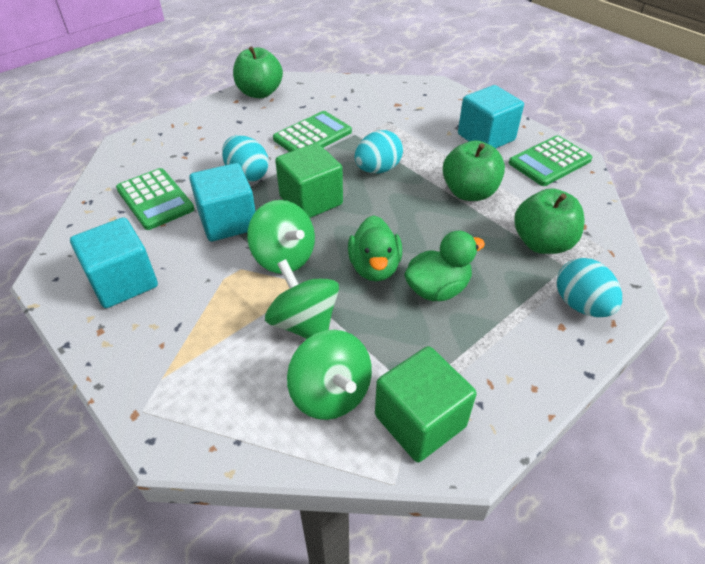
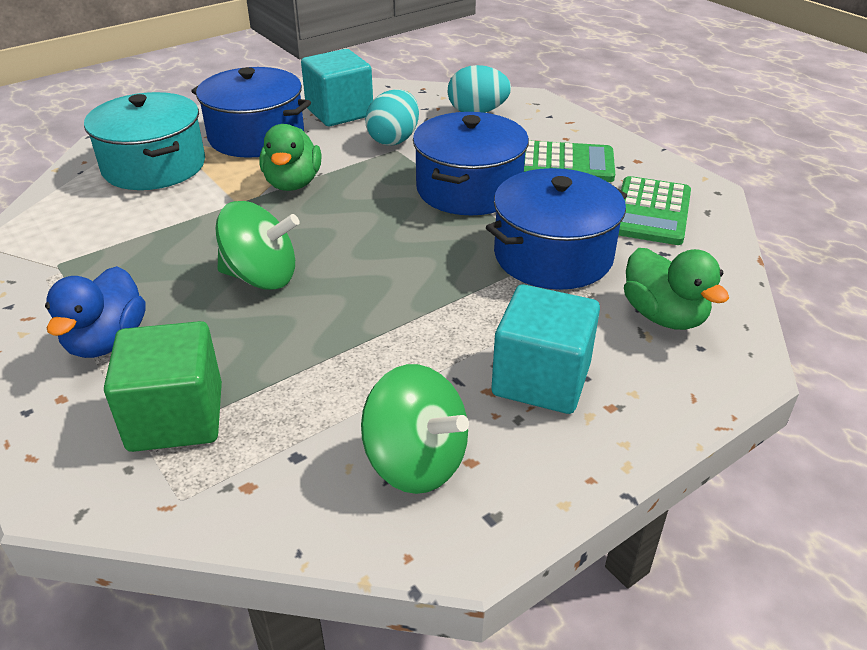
blue duck: 0 -> 1
blue pot: 0 -> 3
green apple: 3 -> 0
green calculator: 3 -> 2
green cube: 2 -> 1
green spinning top: 3 -> 2
turquoise cube: 3 -> 2
turquoise egg: 3 -> 2
turquoise pot: 0 -> 1

